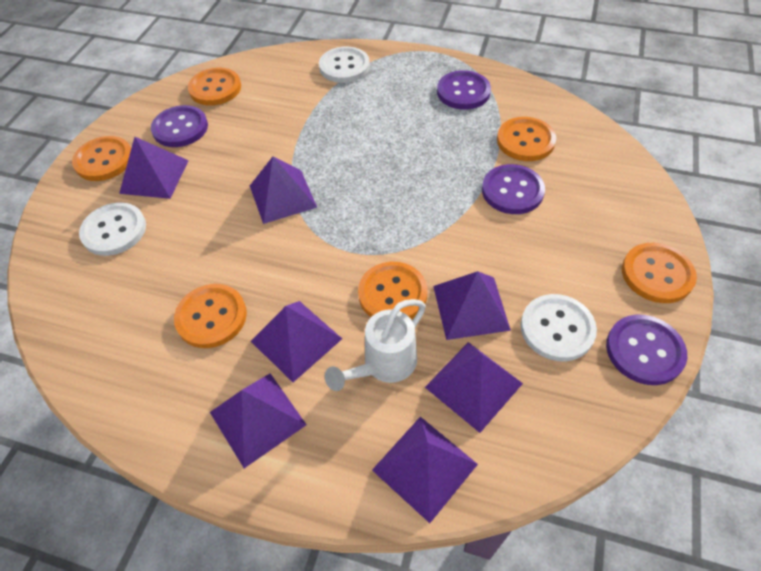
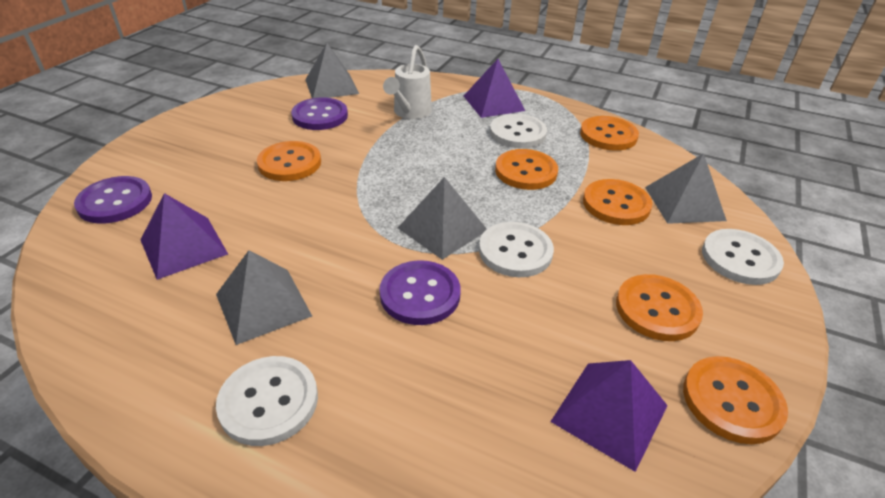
grey pyramid: 0 -> 4
purple button: 4 -> 3
purple pyramid: 7 -> 3
white button: 3 -> 4

